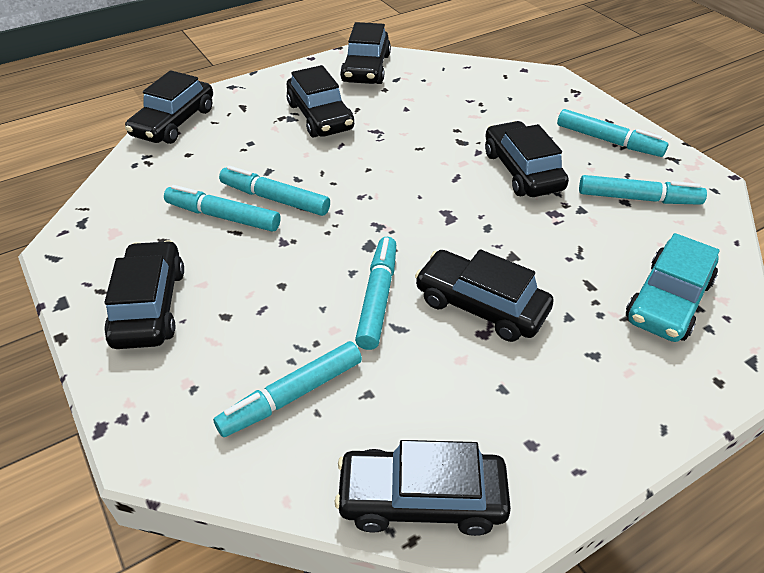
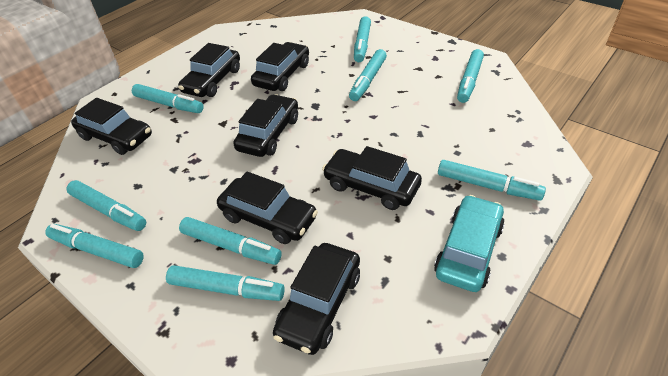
turquoise marker: 6 -> 9

